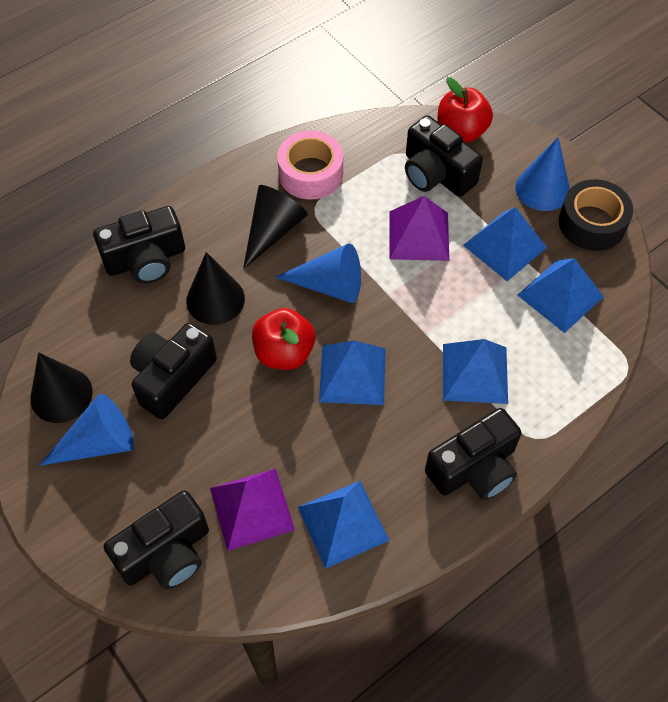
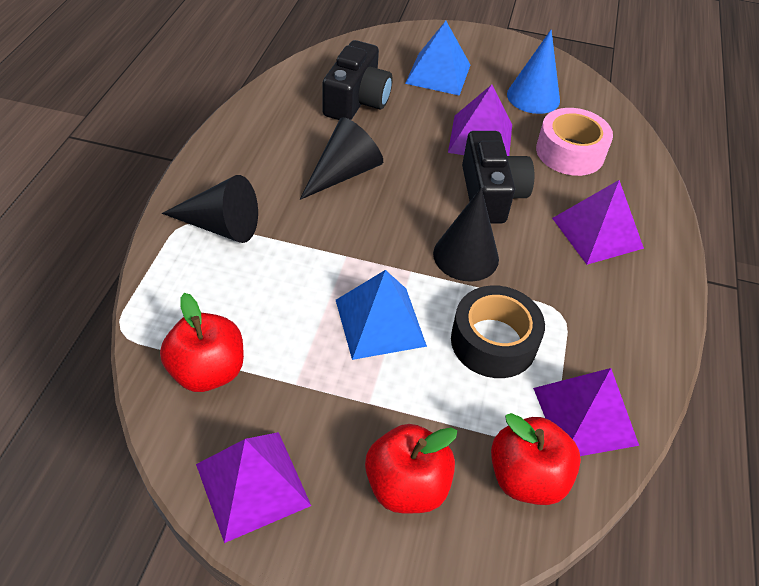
black camera: 5 -> 2
blue cone: 3 -> 1
blue pyramid: 5 -> 2
purple pyramid: 2 -> 4
red apple: 2 -> 3

